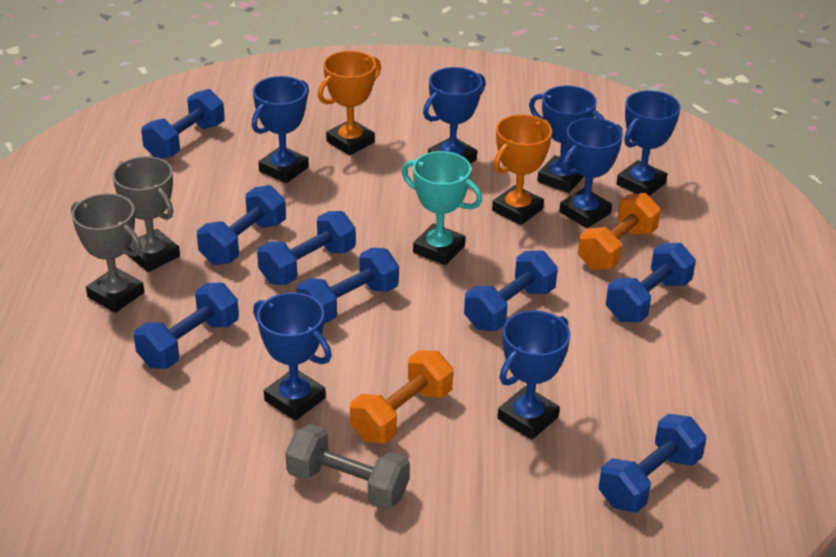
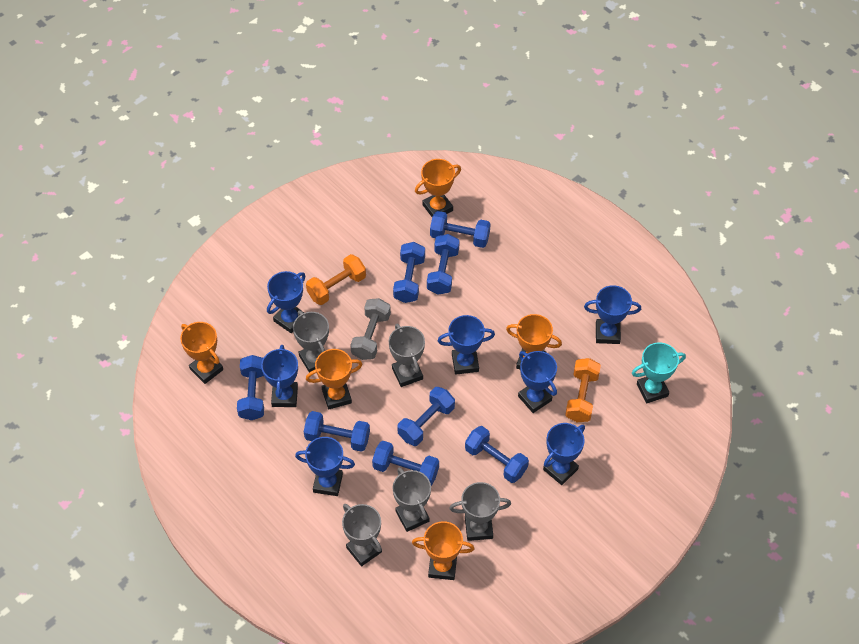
grey trophy: 2 -> 5
orange trophy: 2 -> 5

